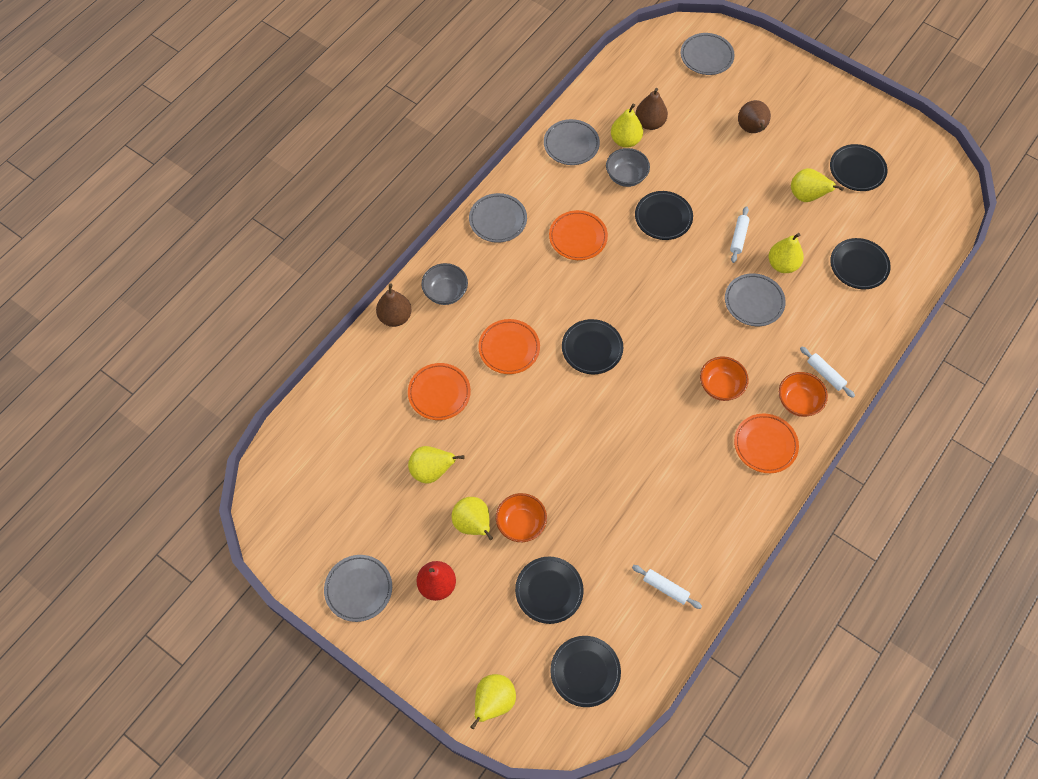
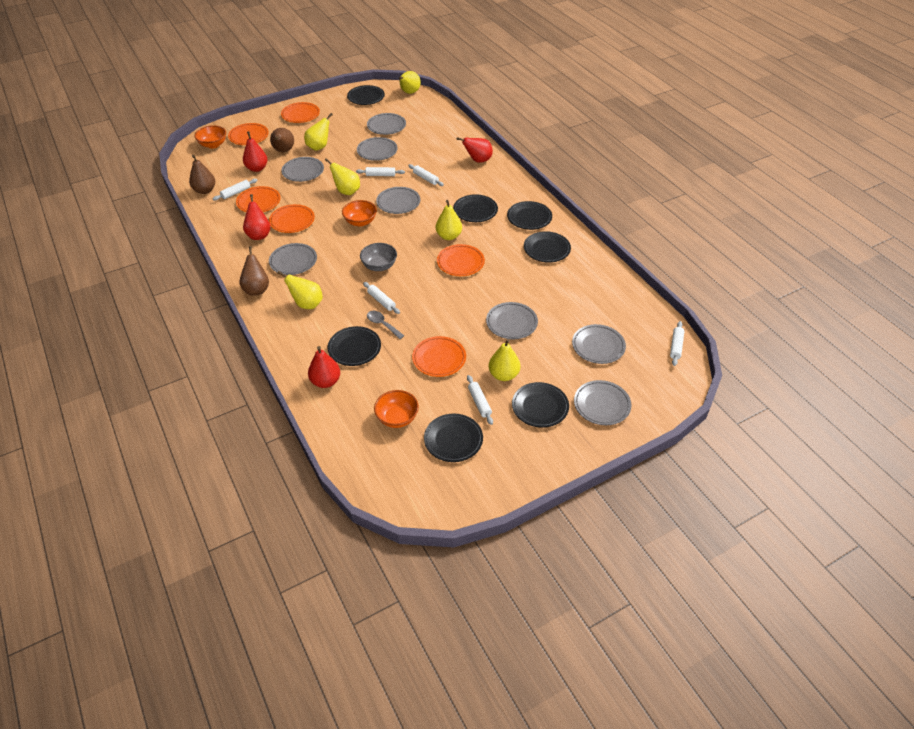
black plate: 6 -> 7
grey bowl: 2 -> 1
grey plate: 5 -> 8
grey spoon: 0 -> 1
orange plate: 4 -> 6
red pear: 1 -> 4
white rolling pin: 3 -> 6

